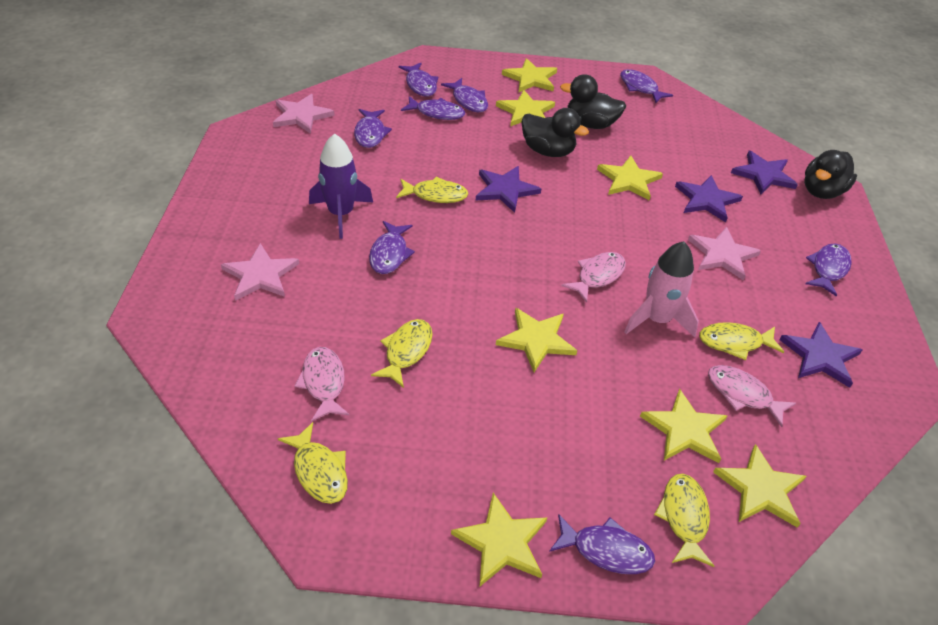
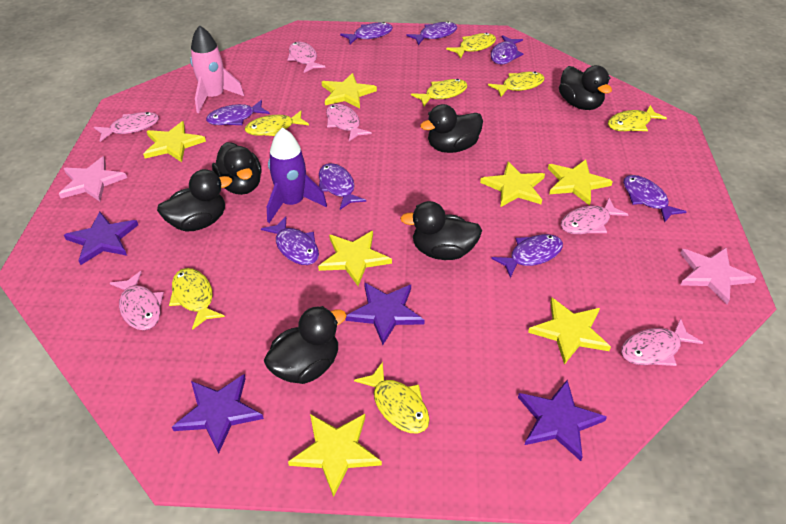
black duck: 3 -> 6
pink fish: 3 -> 6
pink star: 3 -> 2
yellow fish: 5 -> 7

